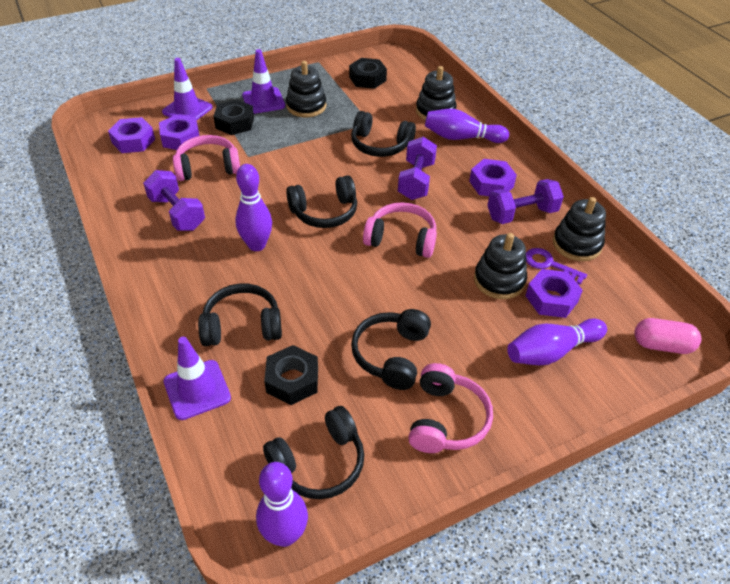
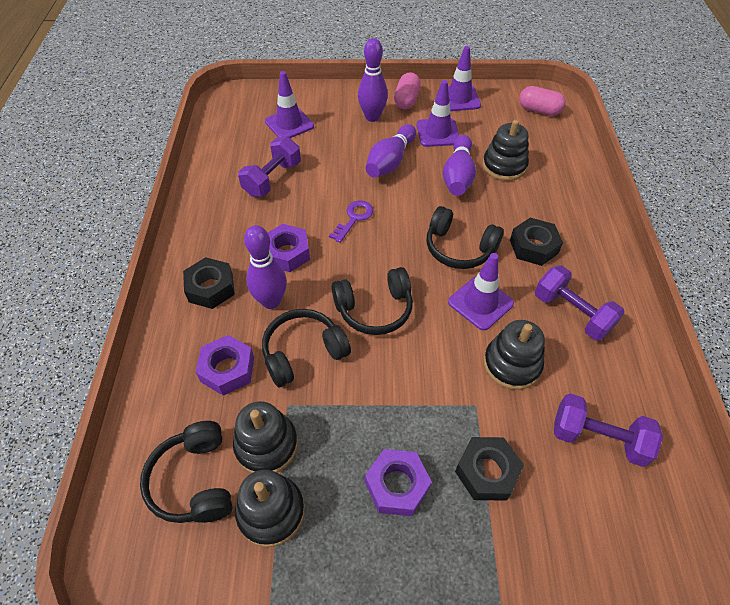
black headphones: 5 -> 4
pink capsule: 1 -> 2
pink headphones: 3 -> 0
purple nut: 4 -> 3
purple traffic cone: 3 -> 4

